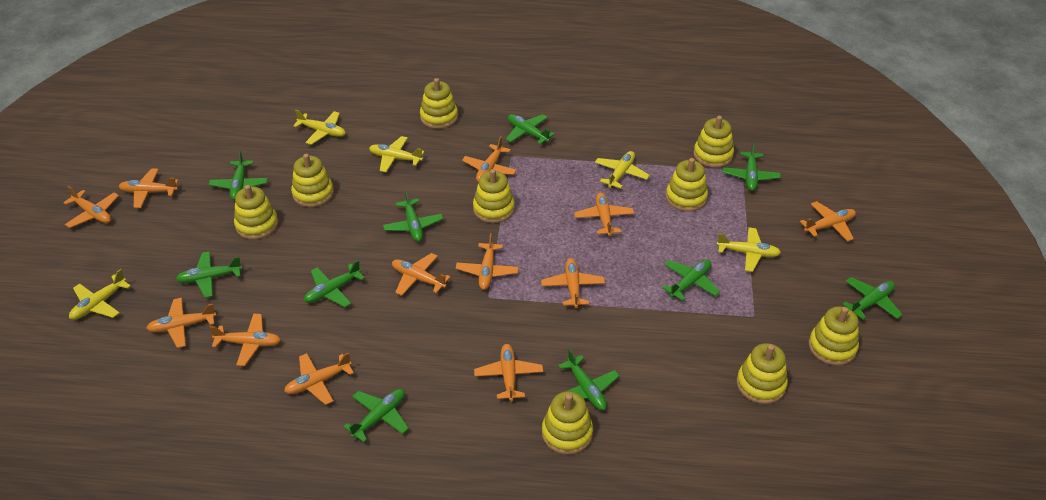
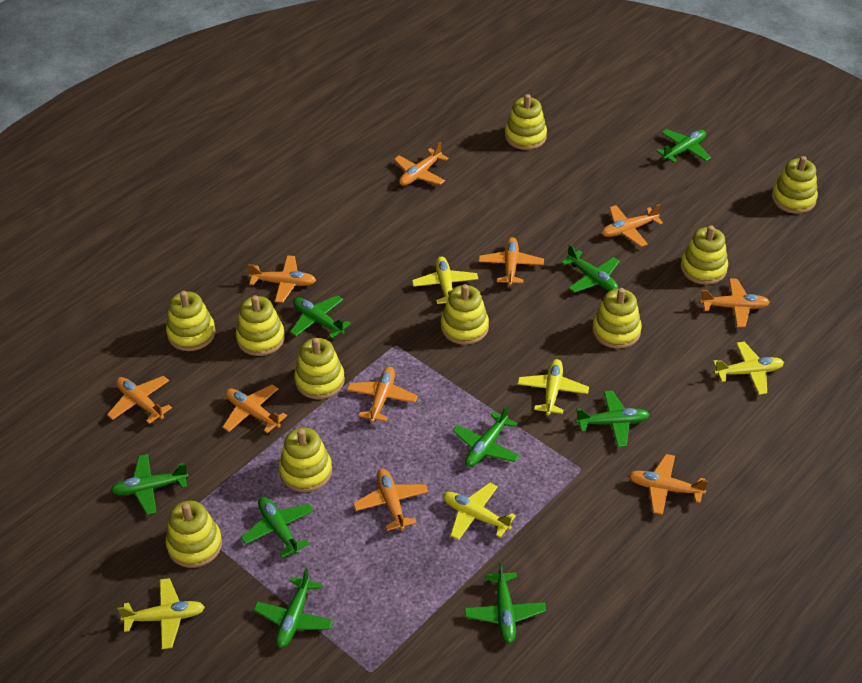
green plane: 10 -> 9
orange plane: 12 -> 10
yellow stacking toy: 9 -> 10

